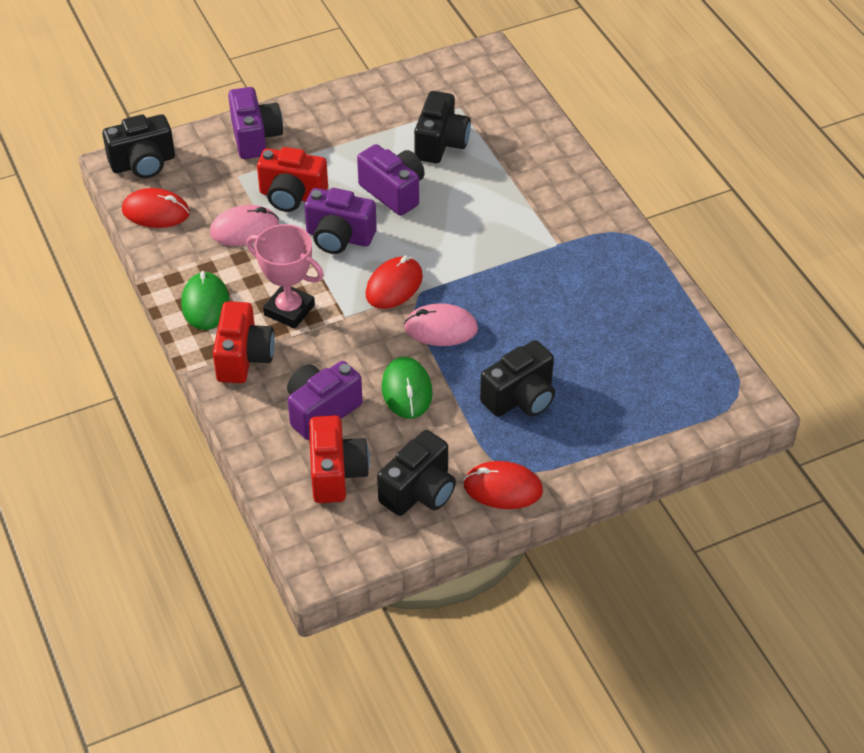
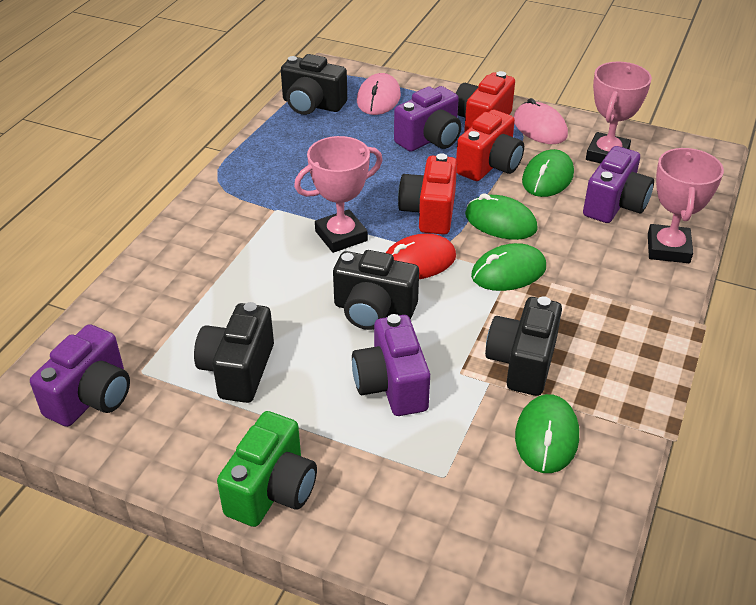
green camera: 0 -> 1
green mouse: 2 -> 4
pink trophy: 1 -> 3
red mouse: 3 -> 1

